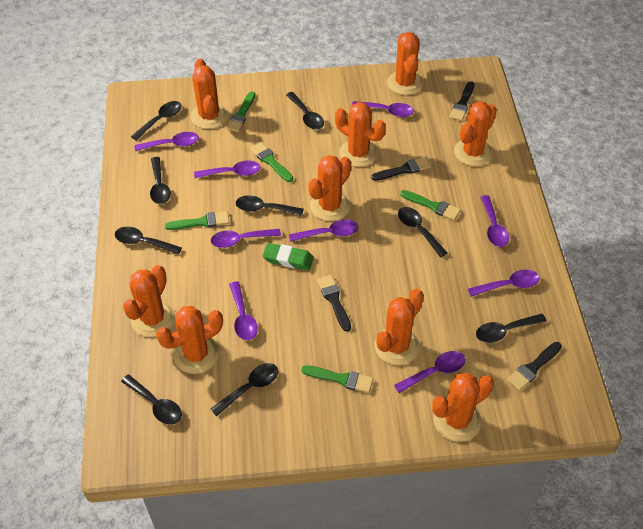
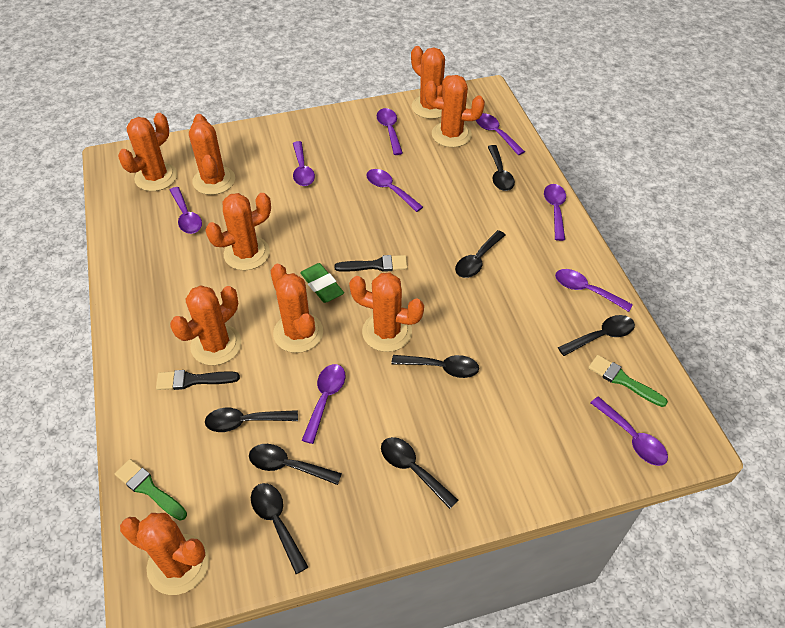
black brush: 4 -> 2
black spoon: 9 -> 8
green brush: 5 -> 2

